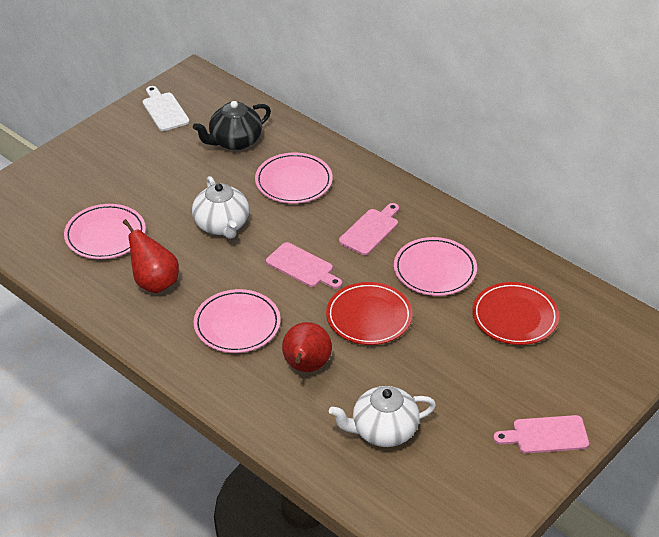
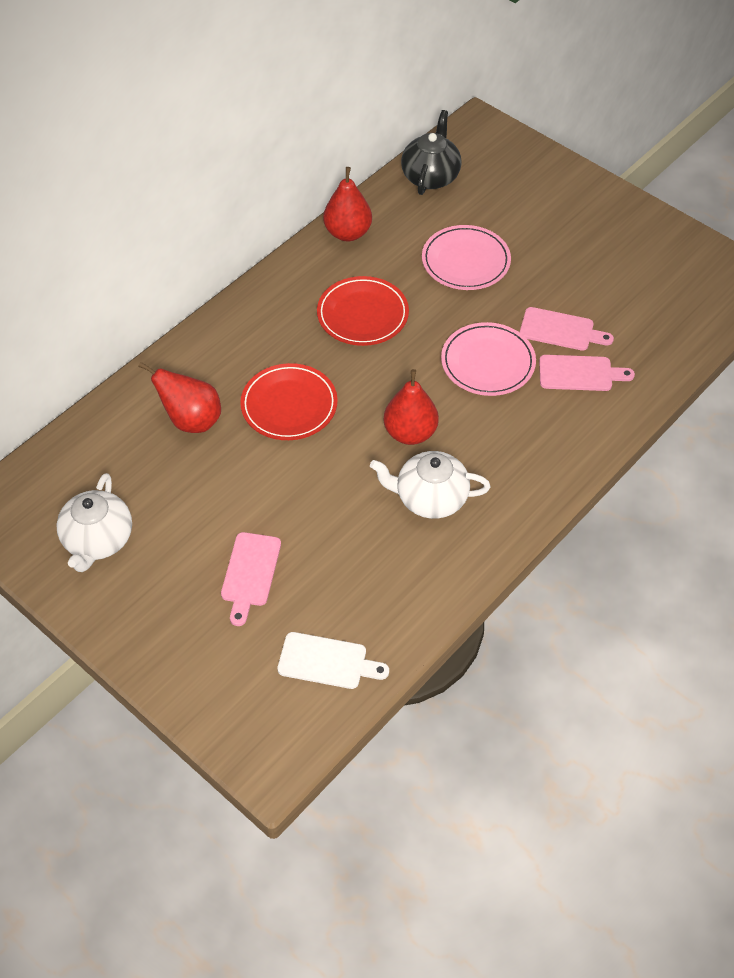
pink plate: 4 -> 2
red pear: 2 -> 3

